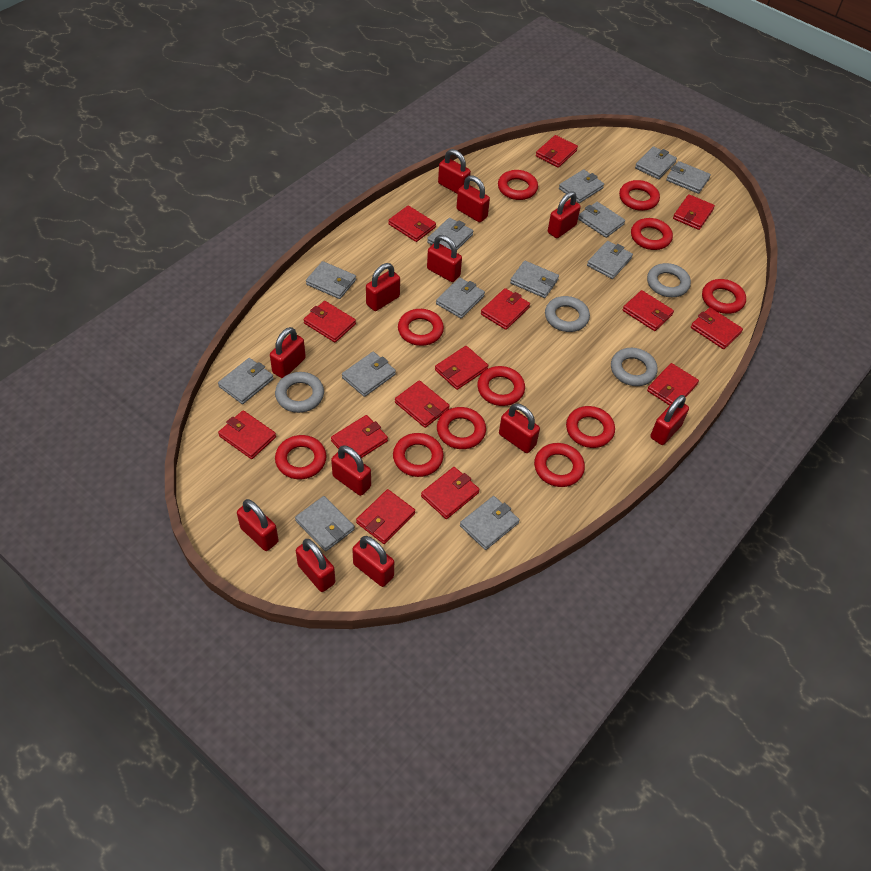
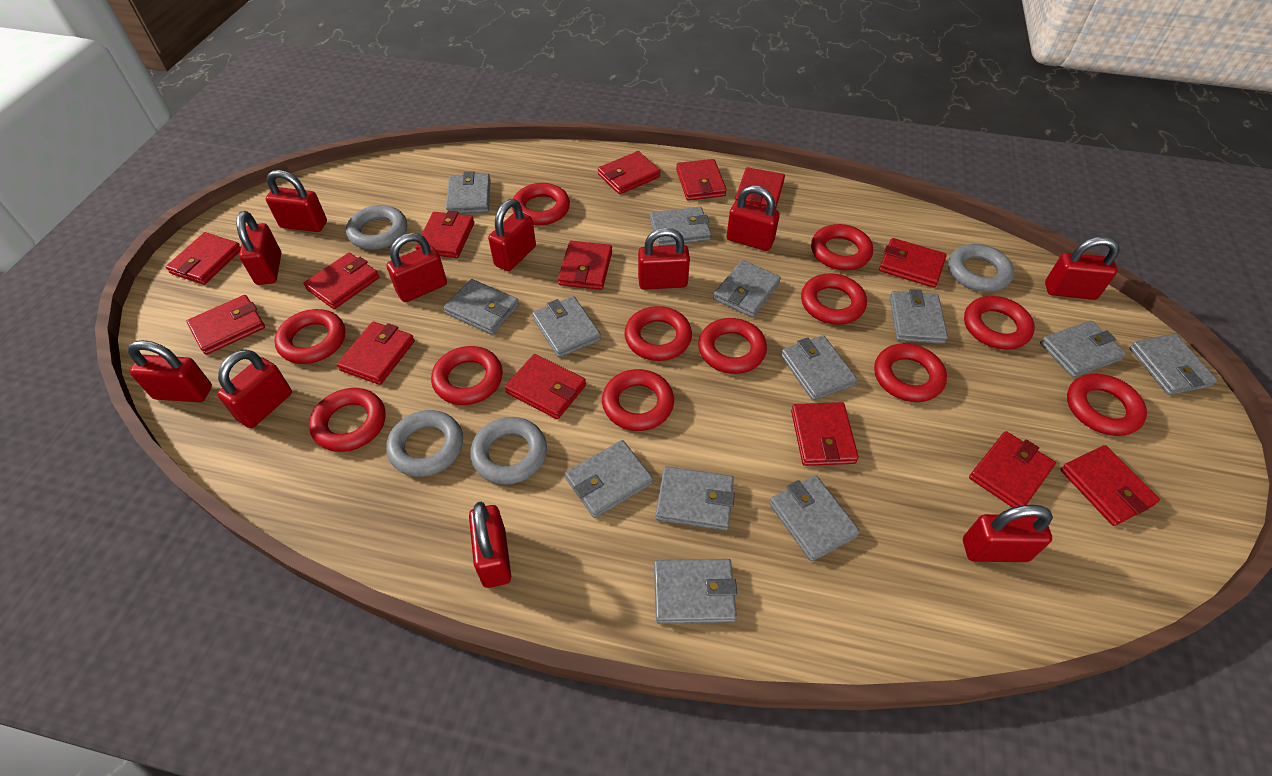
red padlock: 12 -> 11
red ring: 11 -> 12

